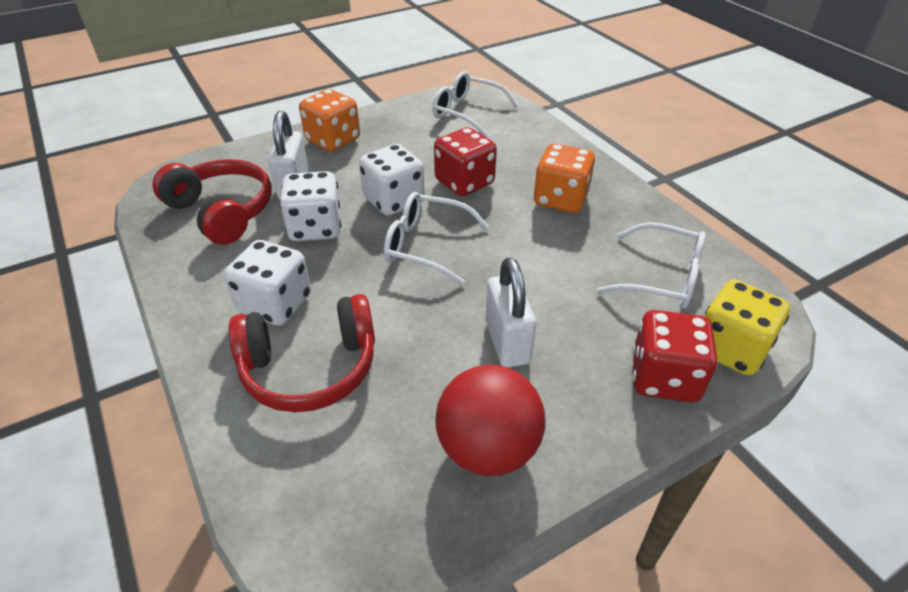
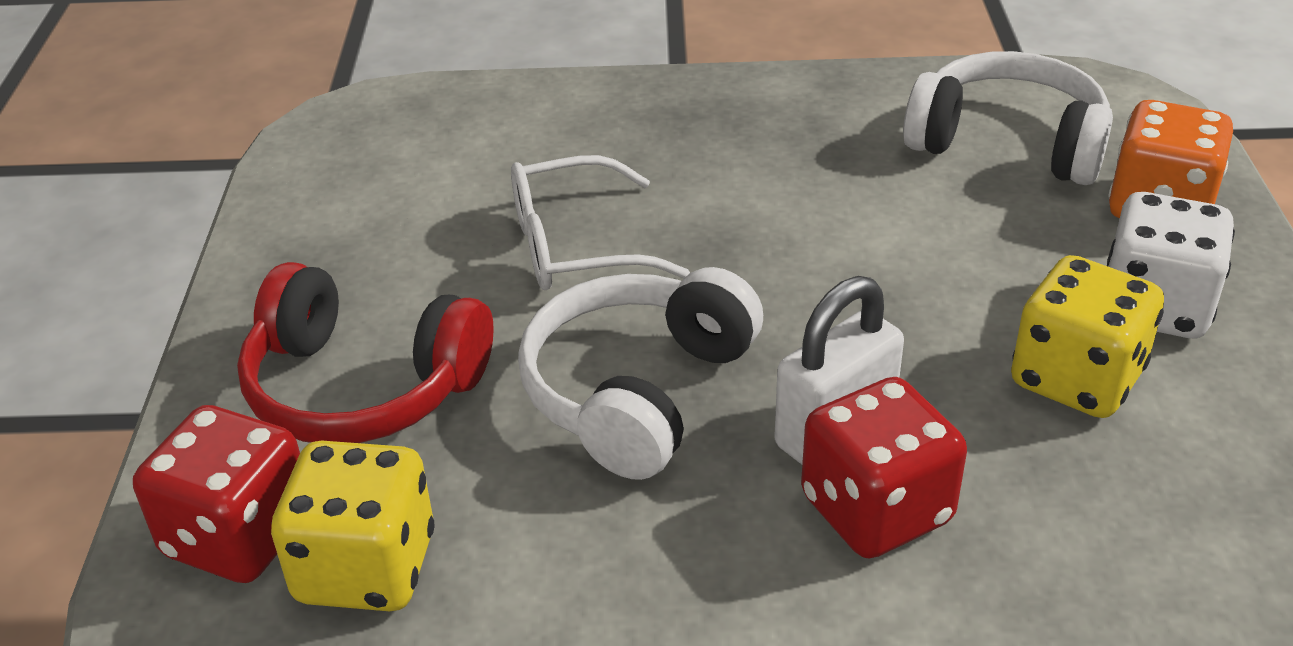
orange dice: 2 -> 1
red ball: 1 -> 0
red headphones: 2 -> 1
white dice: 3 -> 1
white glasses: 3 -> 1
white headphones: 0 -> 2
white padlock: 2 -> 1
yellow dice: 1 -> 2

